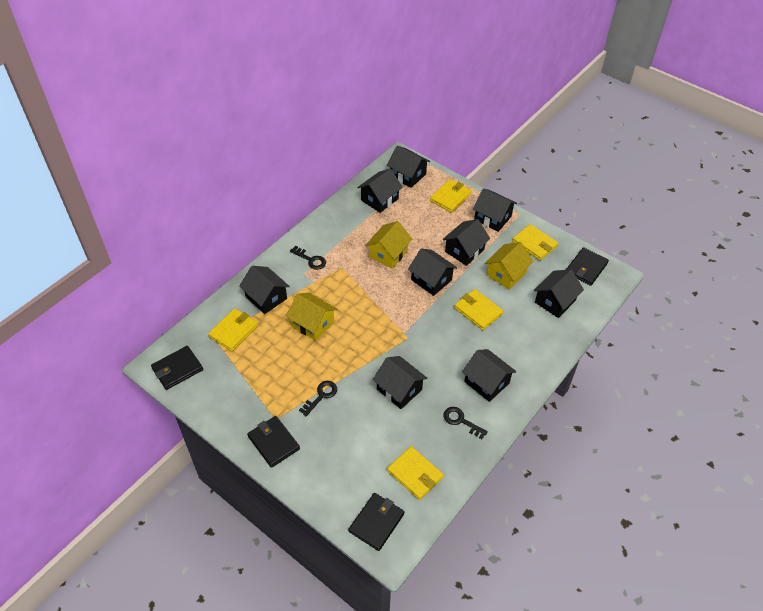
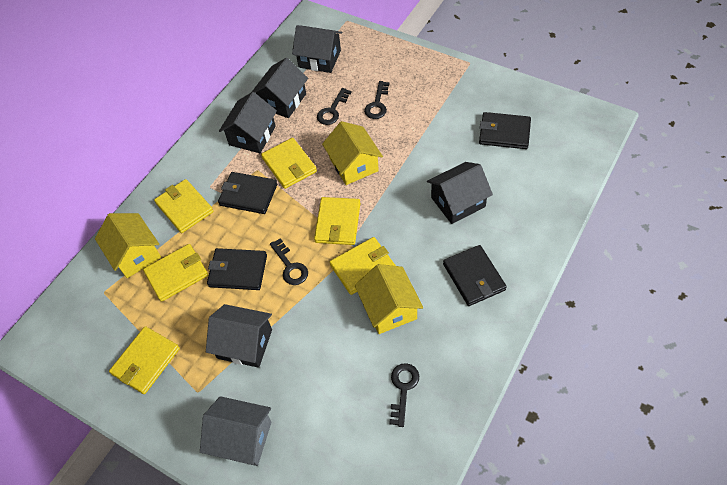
black house: 9 -> 5
black key: 3 -> 4
grey house: 0 -> 1
yellow wallet: 5 -> 6

